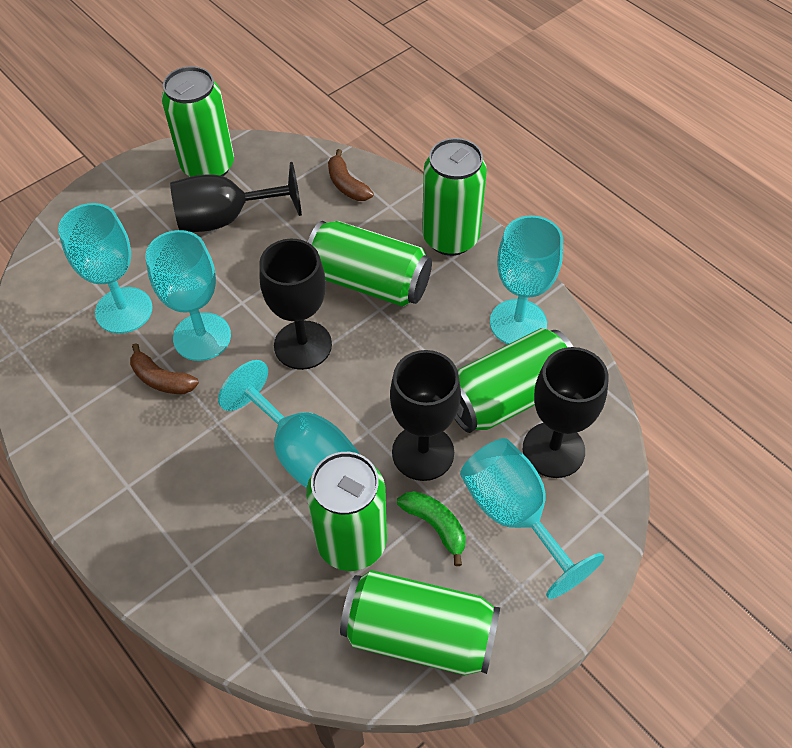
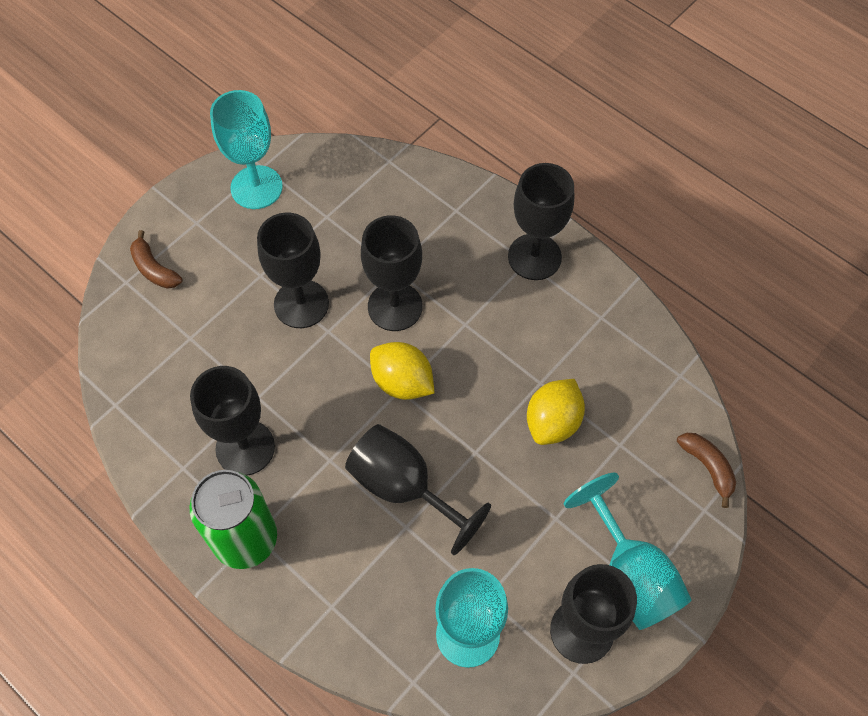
black goblet: 4 -> 6
green banana: 1 -> 0
green can: 6 -> 1
turquoise goblet: 5 -> 3
yellow lemon: 0 -> 2

